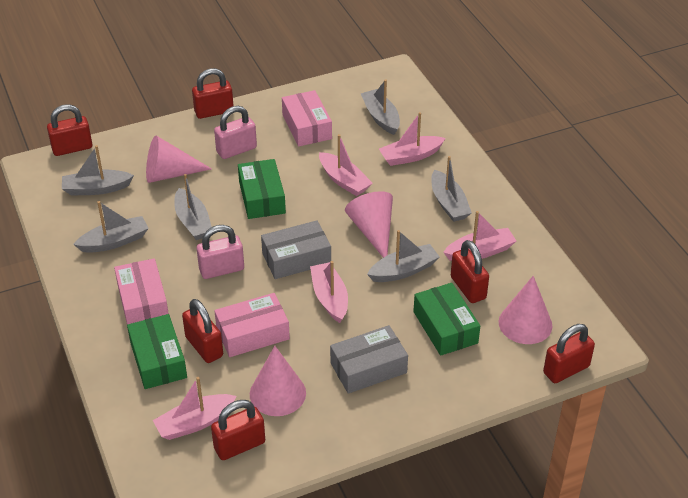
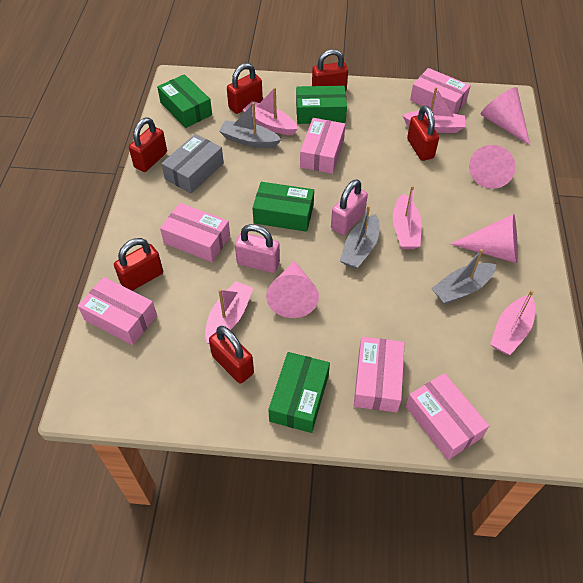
green box: 3 -> 4
grey boat: 6 -> 3
grey box: 2 -> 1
pink box: 3 -> 6

